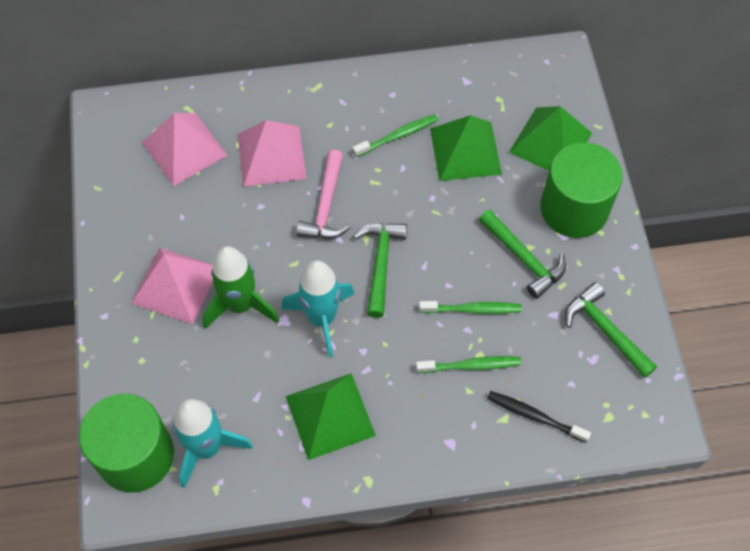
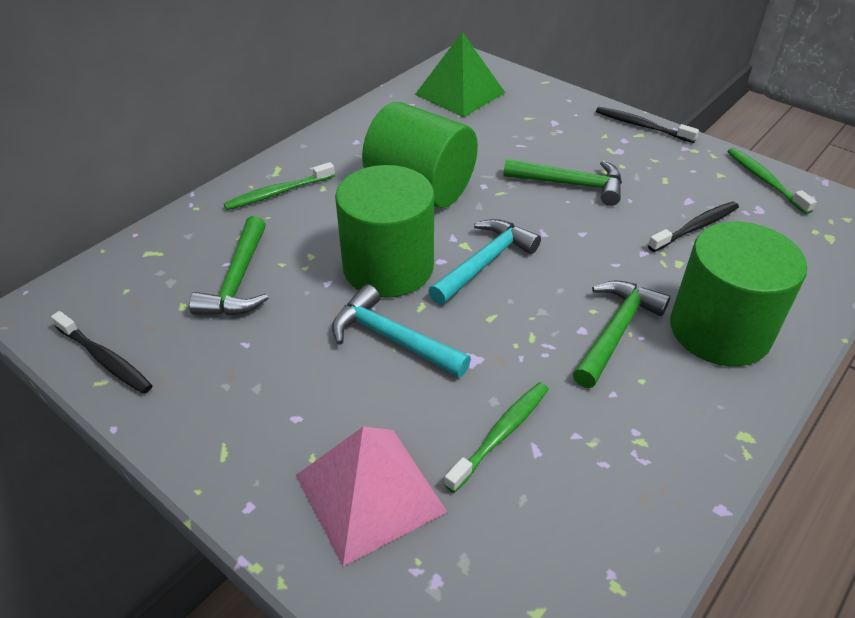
black toothbrush: 1 -> 3
green cylinder: 2 -> 3
green pyramid: 3 -> 1
green rocket: 1 -> 0
pink hammer: 1 -> 0
pink pyramid: 3 -> 1
turquoise hammer: 0 -> 2
turquoise rocket: 2 -> 0

